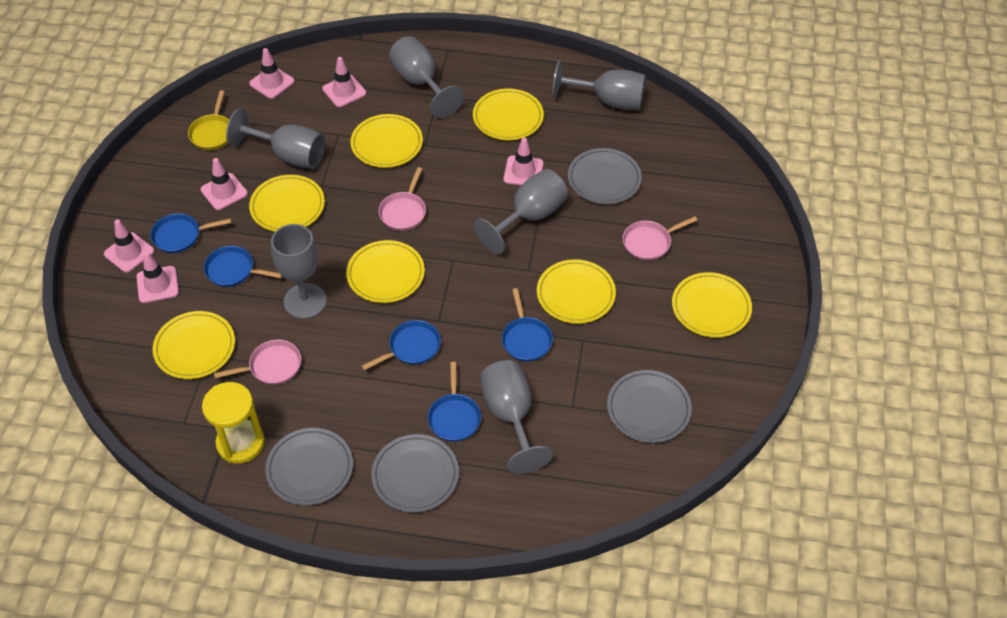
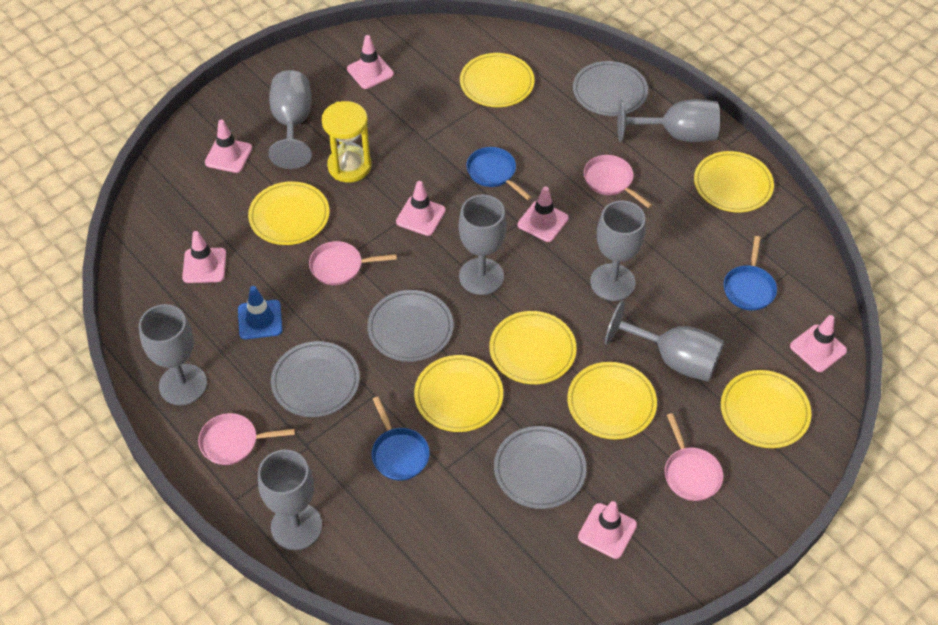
blue pan: 5 -> 3
blue traffic cone: 0 -> 1
grey goblet: 6 -> 7
pink pan: 3 -> 4
pink traffic cone: 6 -> 7
yellow pan: 1 -> 0

